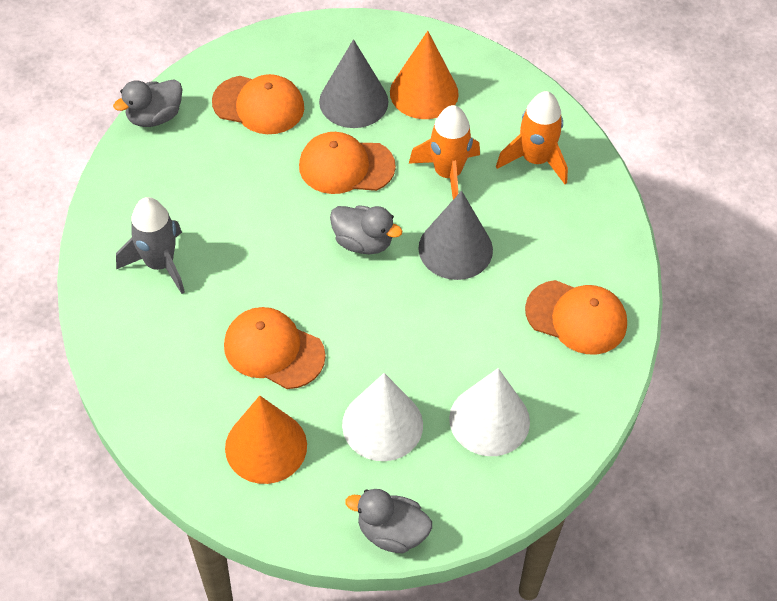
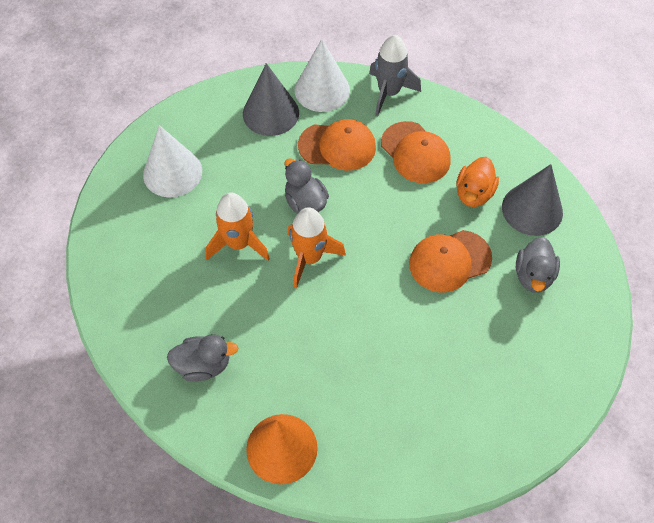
orange cap: 4 -> 3
orange cone: 2 -> 1
orange duck: 0 -> 1

